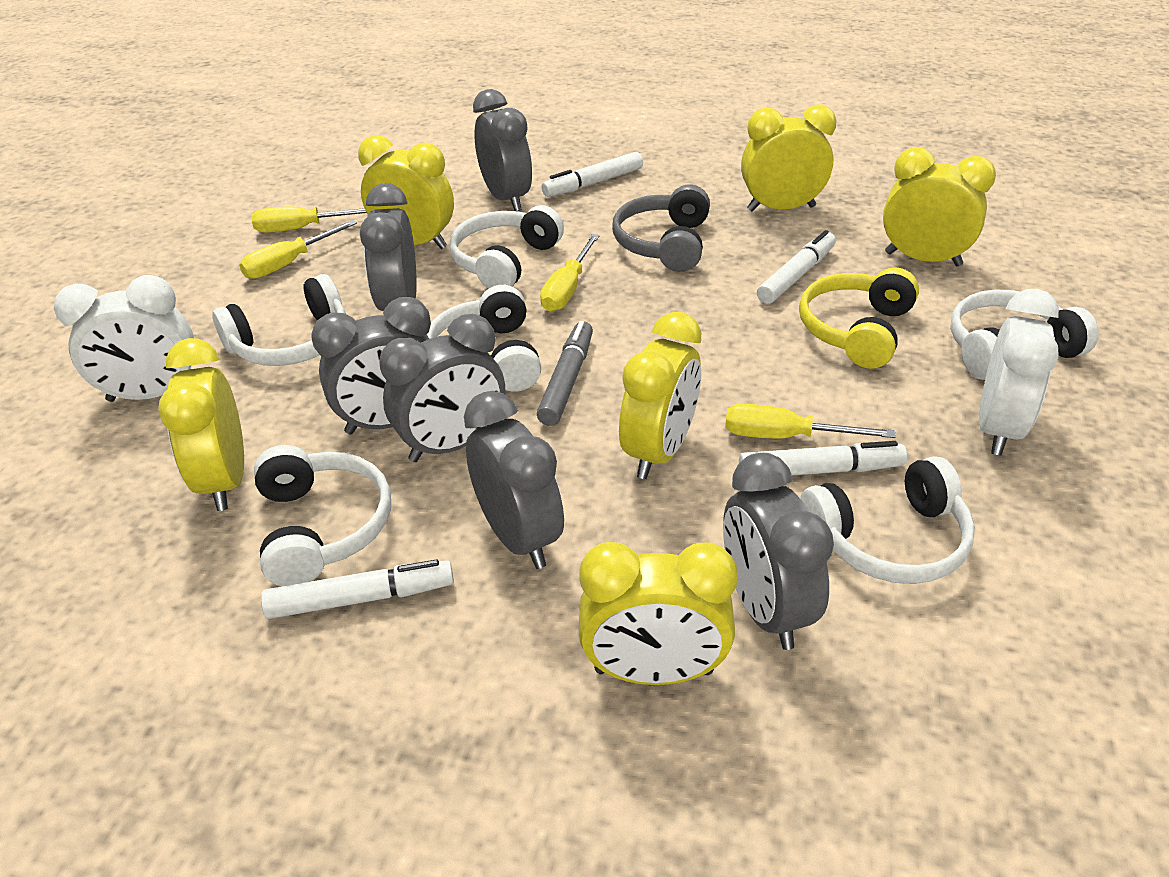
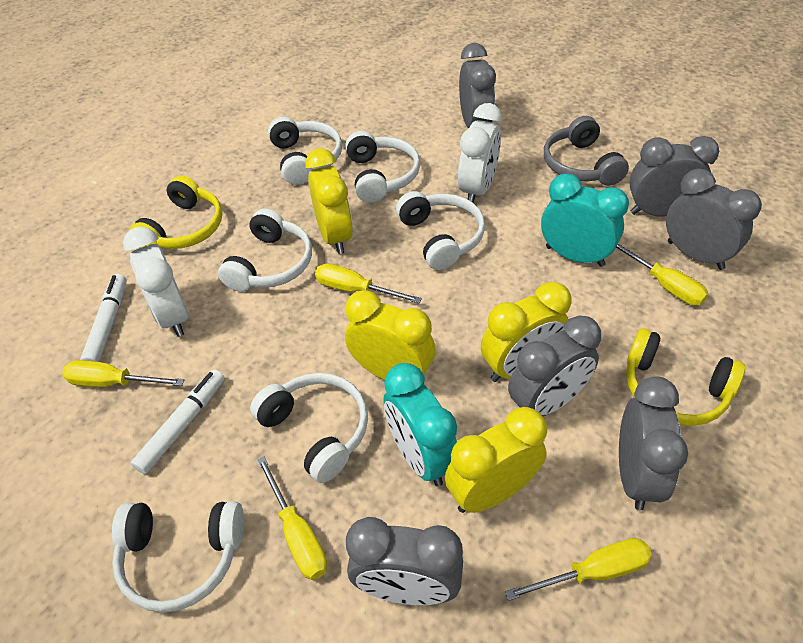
grey marker: 1 -> 0
turquoise clock: 0 -> 2
white marker: 4 -> 2
yellow clock: 6 -> 4
yellow headphones: 1 -> 2
yellow screwdriver: 4 -> 5

